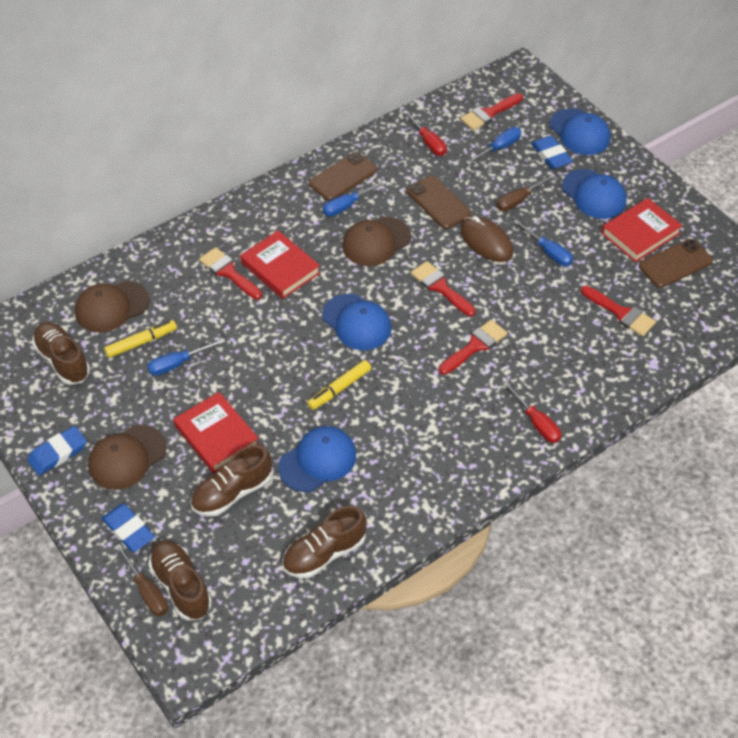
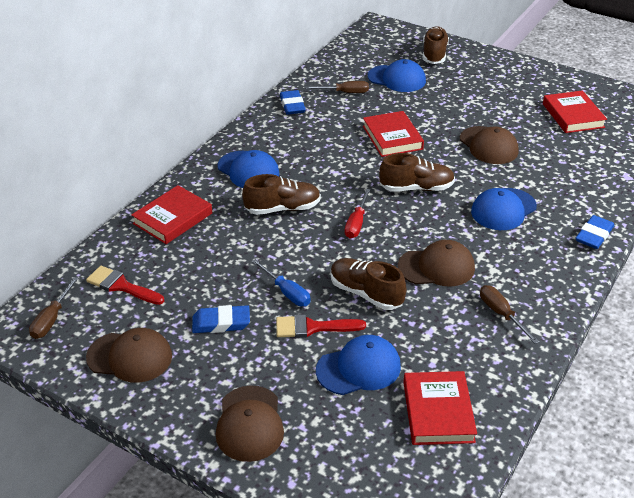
blue screwdriver: 4 -> 1
brown cap: 3 -> 4
brown mouse: 1 -> 0
brown phone: 3 -> 0
brown screwdriver: 2 -> 3
red book: 3 -> 4
red brush: 5 -> 2
red screwdriver: 2 -> 1
yellow marker: 2 -> 0

